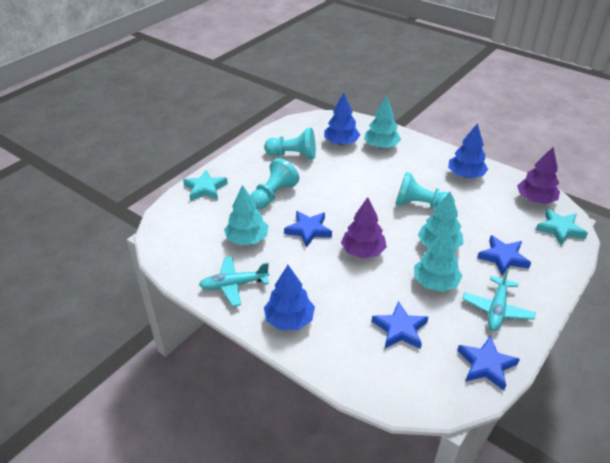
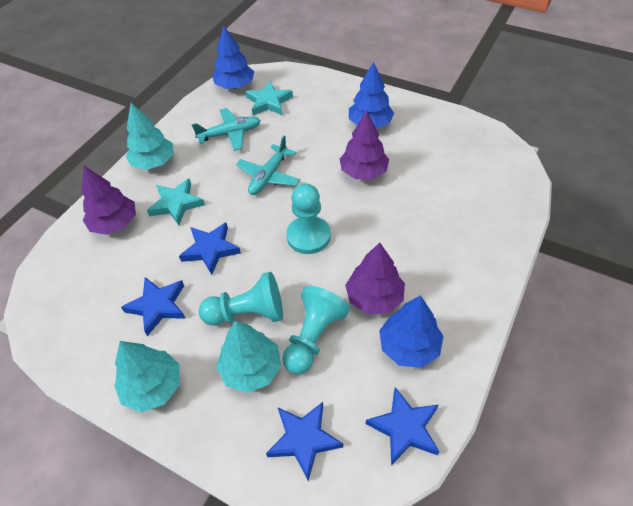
purple tree: 2 -> 3
turquoise tree: 4 -> 3

